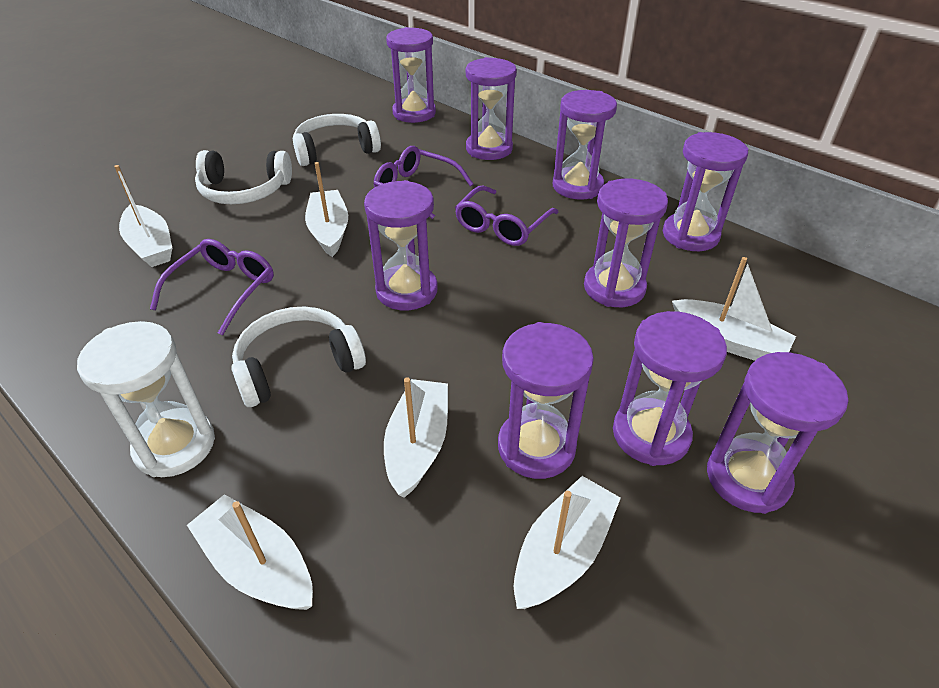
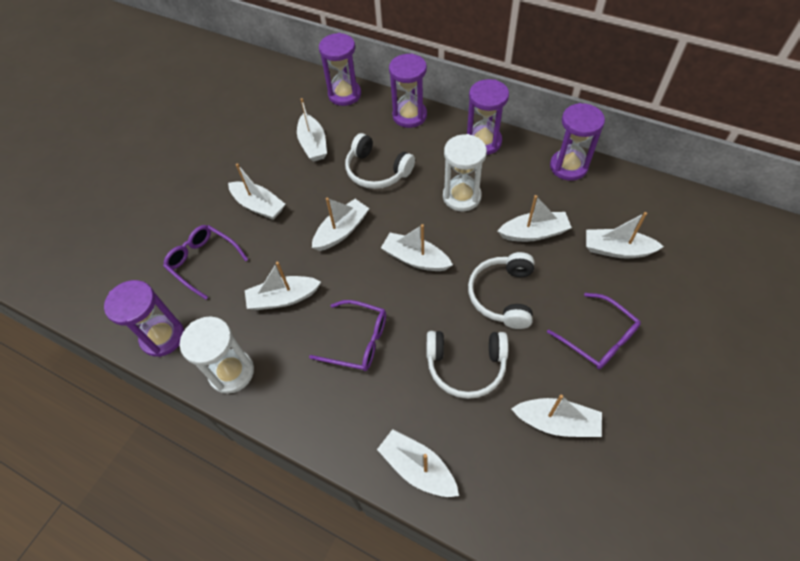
purple hourglass: 9 -> 5
white boat: 6 -> 9
white hourglass: 1 -> 2

